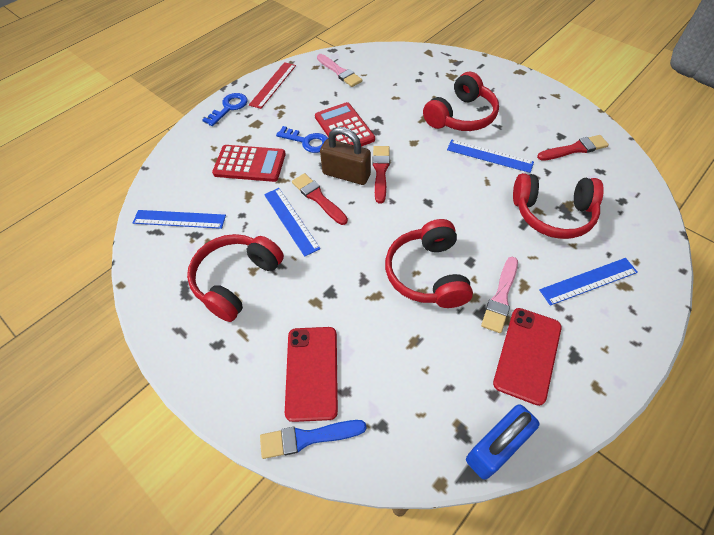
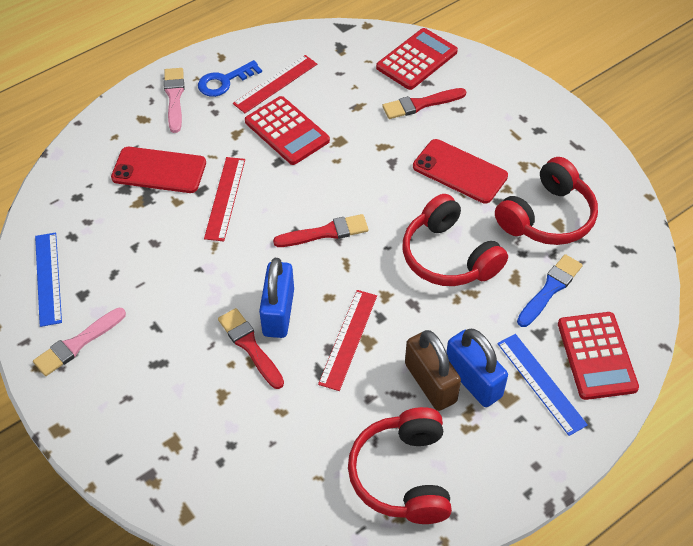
blue key: 2 -> 1
blue padlock: 1 -> 2
blue ruler: 4 -> 2
red calculator: 2 -> 3
red headphones: 4 -> 3
red ruler: 1 -> 3

